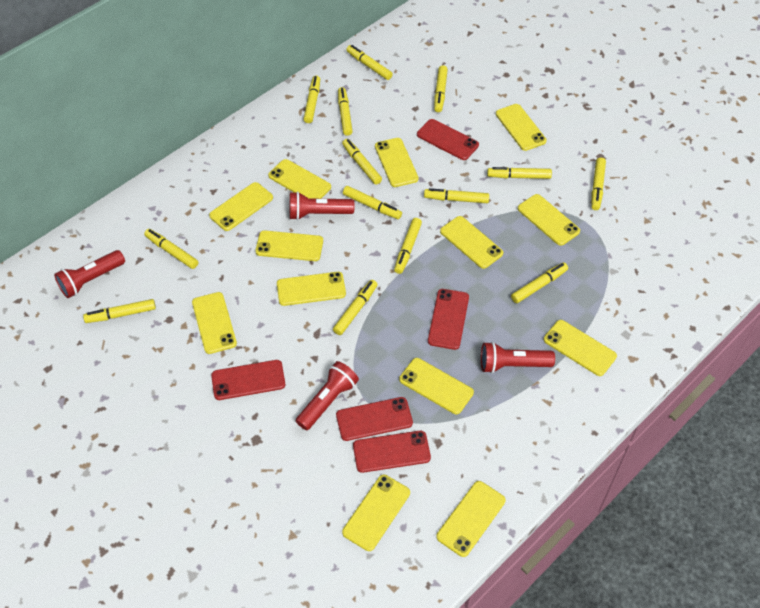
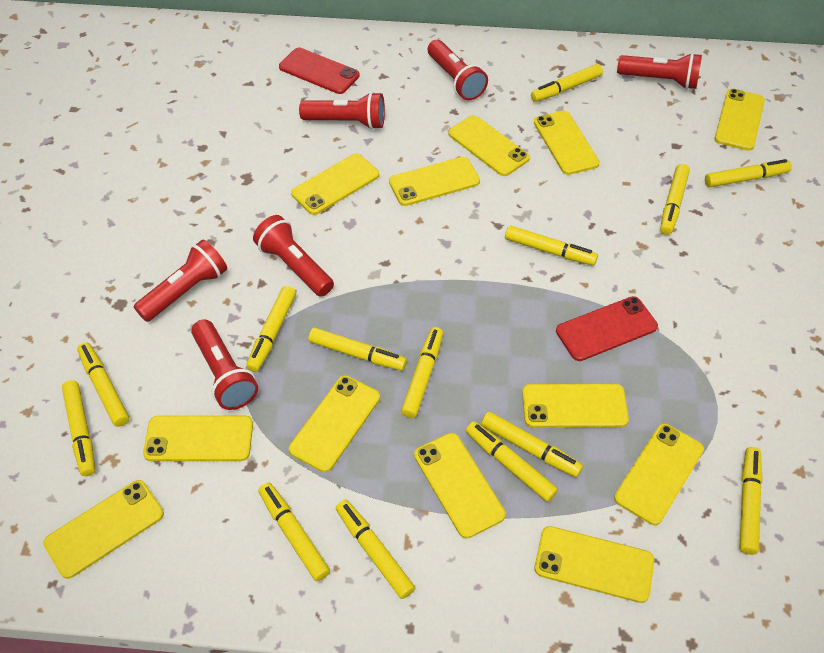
red flashlight: 4 -> 6
red phone: 5 -> 2
yellow phone: 13 -> 12

